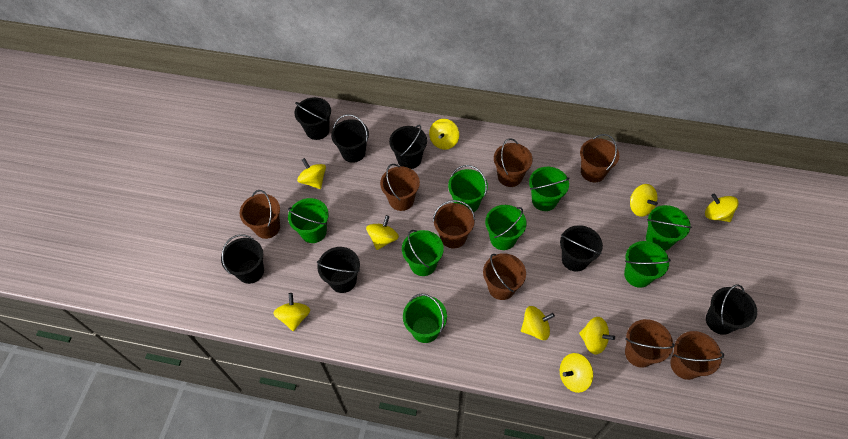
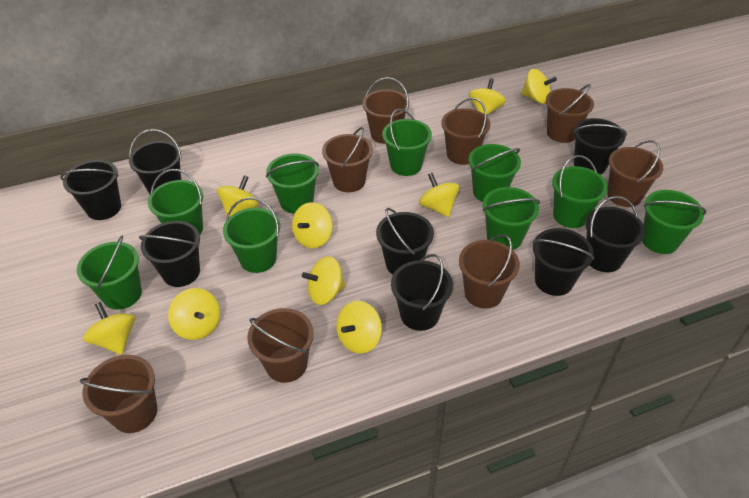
black bucket: 7 -> 8
green bucket: 8 -> 9

